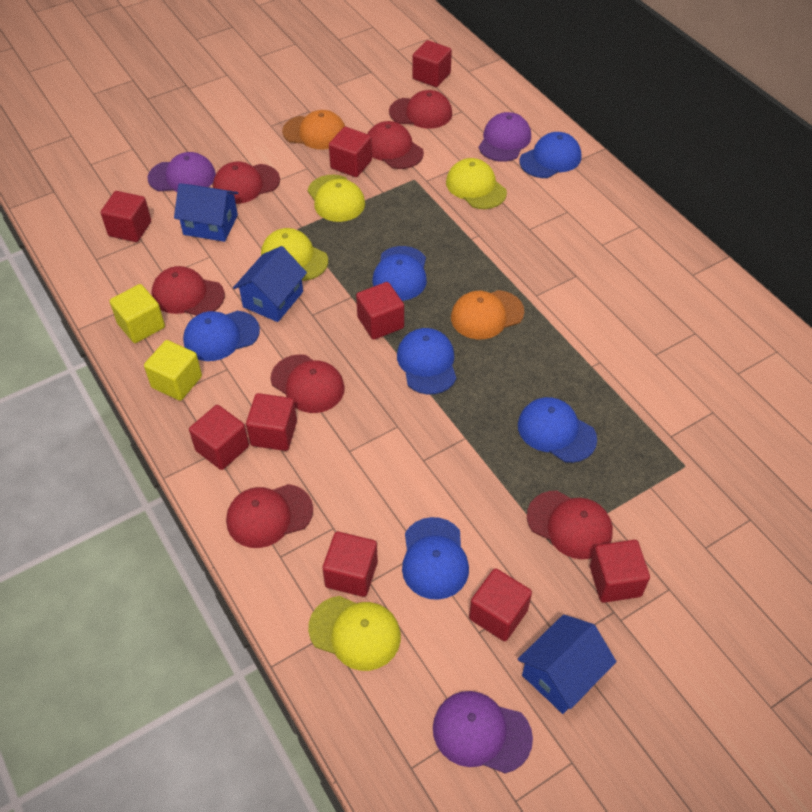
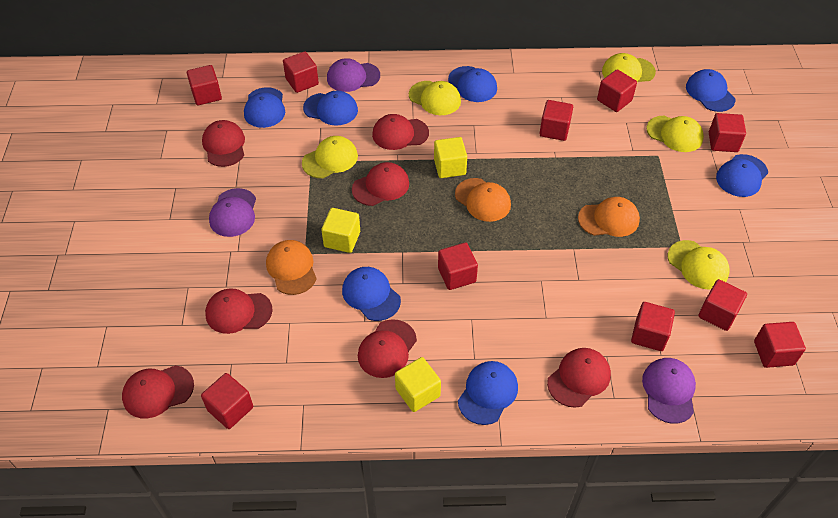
blue cap: 6 -> 7
blue house: 3 -> 0
orange cap: 2 -> 3
red cube: 9 -> 10
yellow cap: 4 -> 5
yellow cube: 2 -> 3

